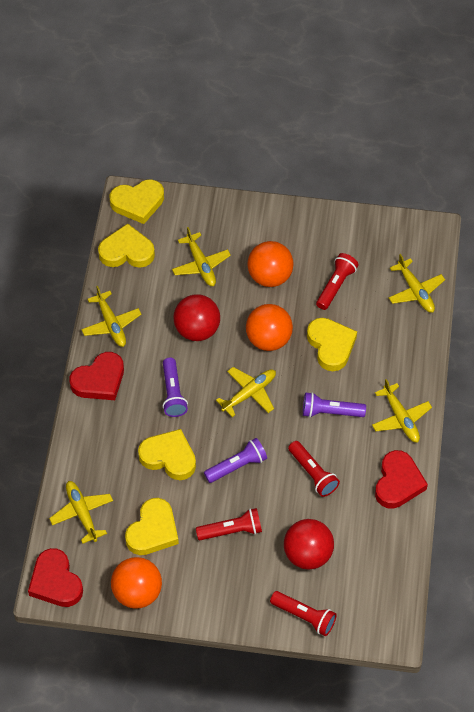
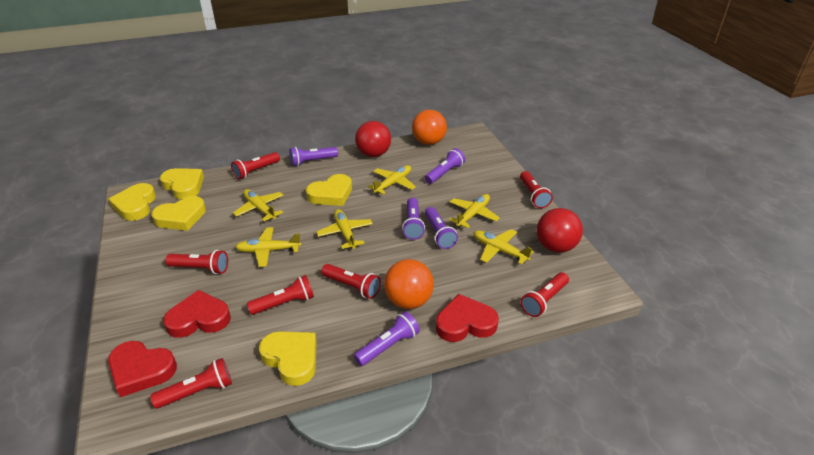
orange ball: 3 -> 2
purple flashlight: 3 -> 5
red flashlight: 4 -> 7

